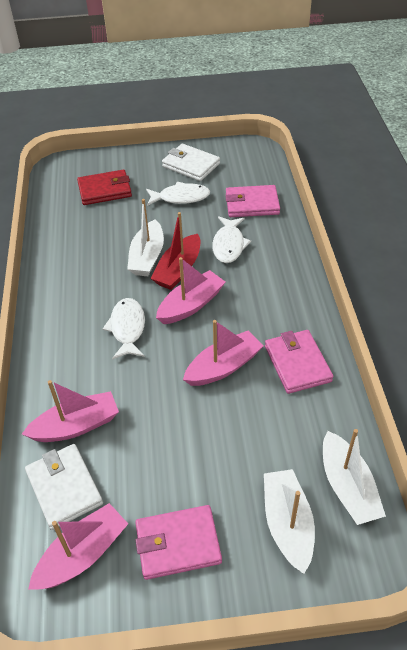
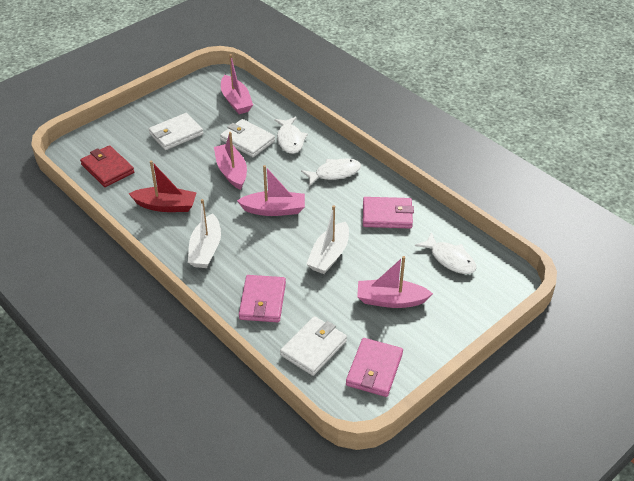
white boat: 3 -> 2
white wallet: 2 -> 3

